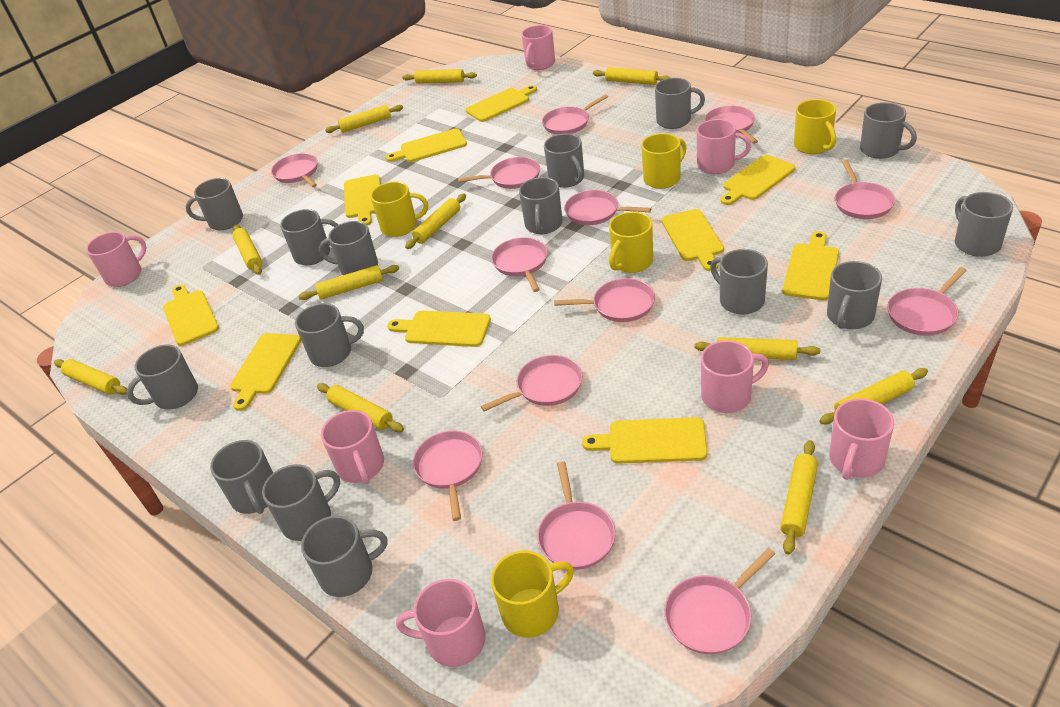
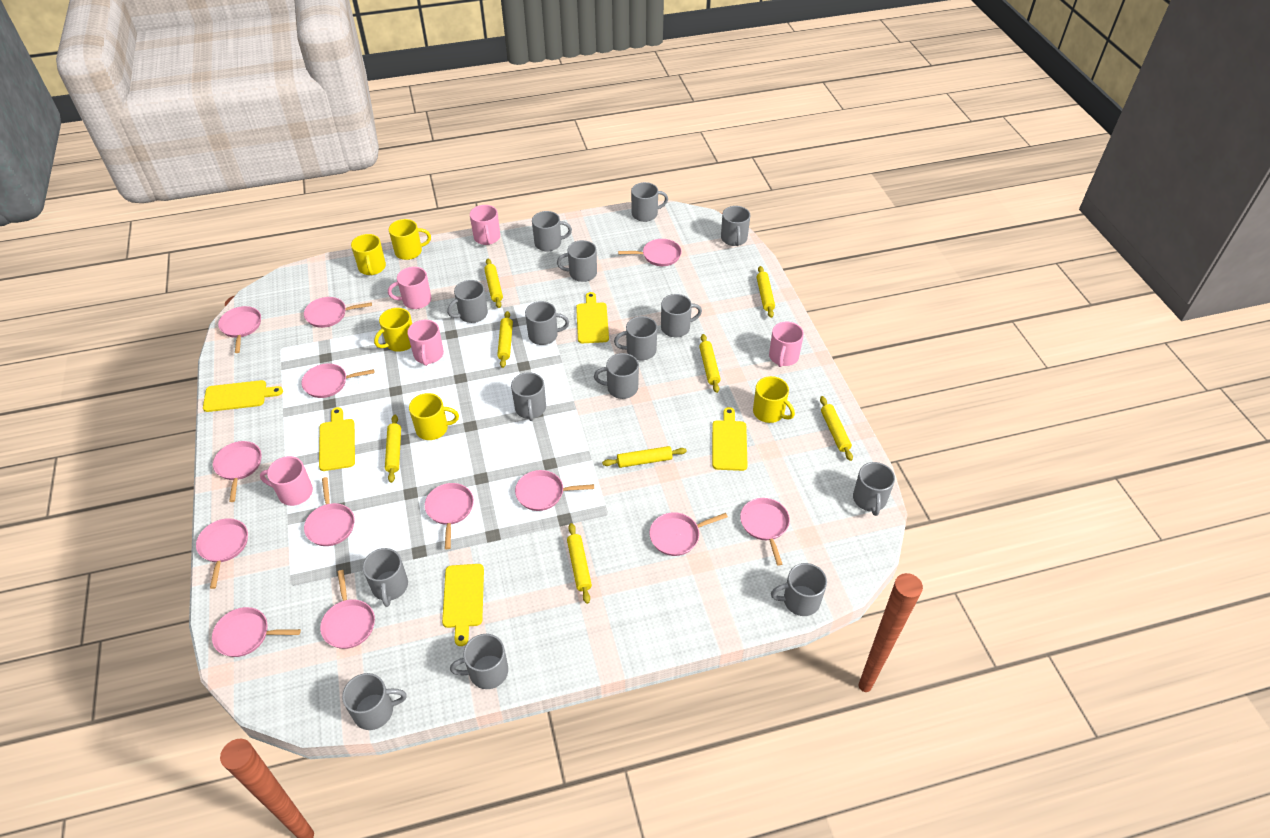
pink mug: 7 -> 5
yellow cutting board: 10 -> 5
yellow rolling pin: 11 -> 8

